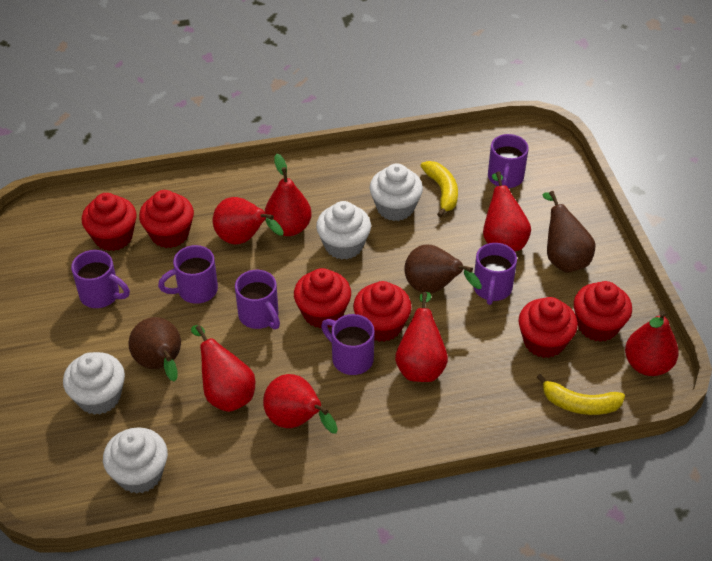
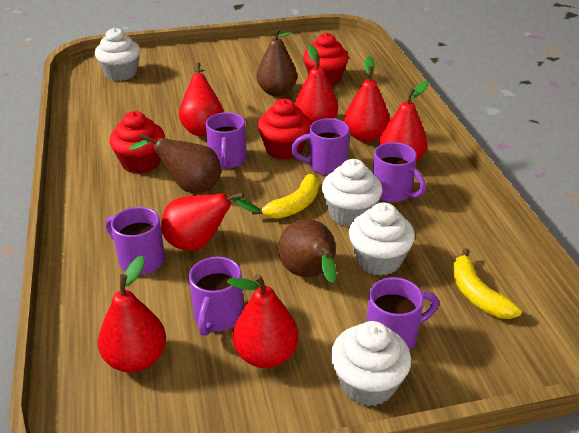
red cupcake: 6 -> 3

